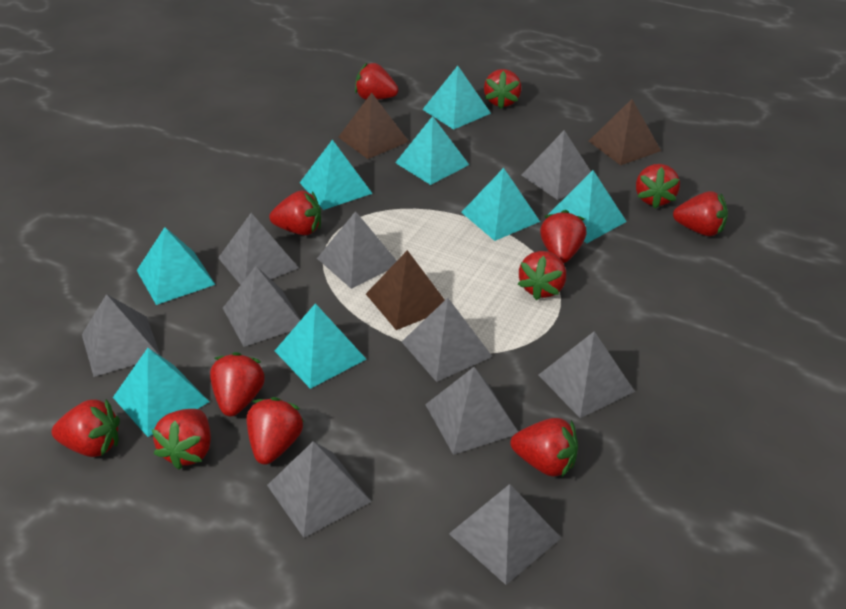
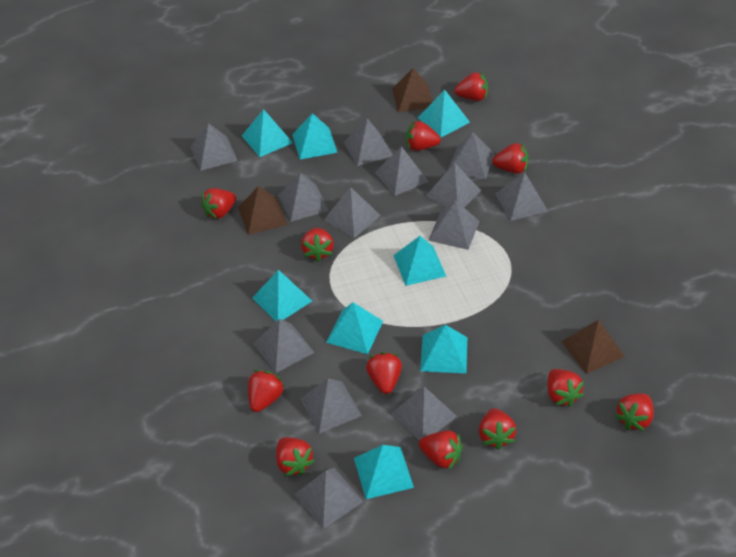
grey pyramid: 10 -> 13

